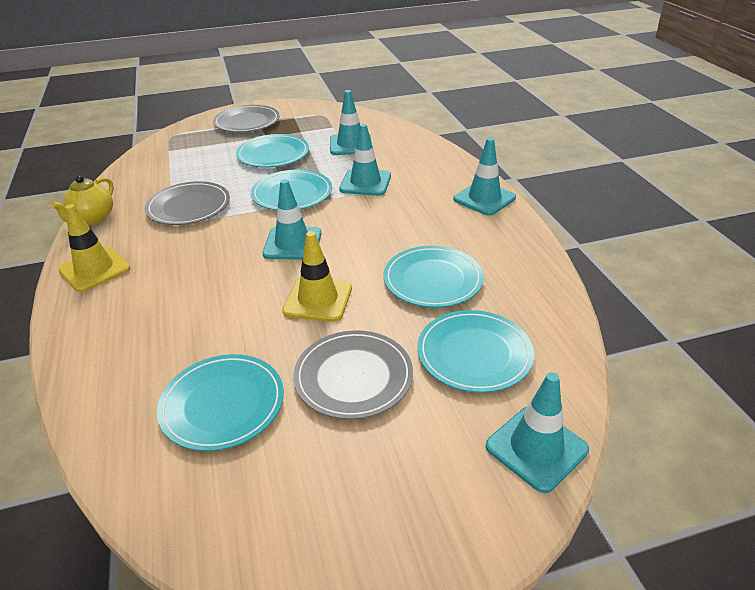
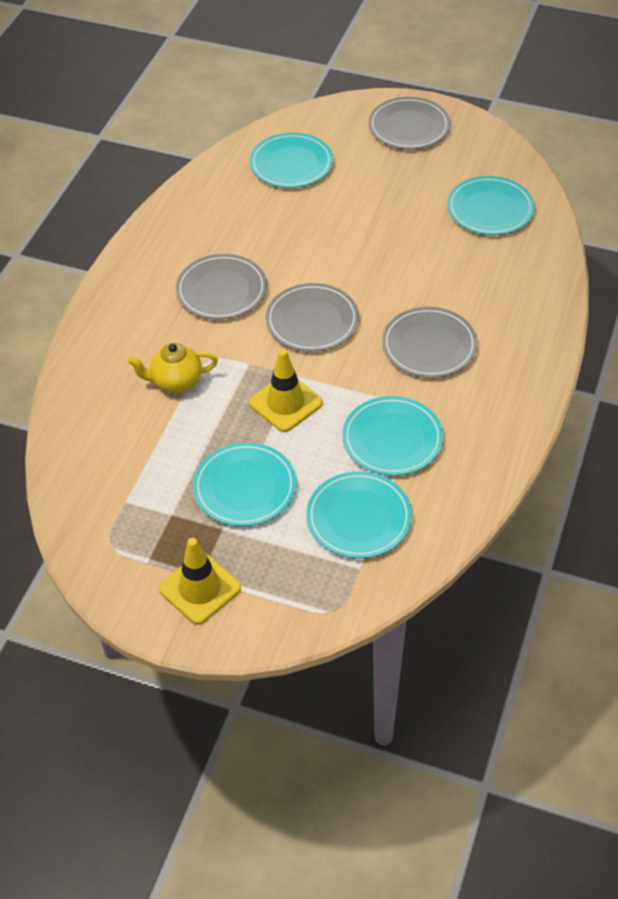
grey plate: 3 -> 4
turquoise traffic cone: 5 -> 0

